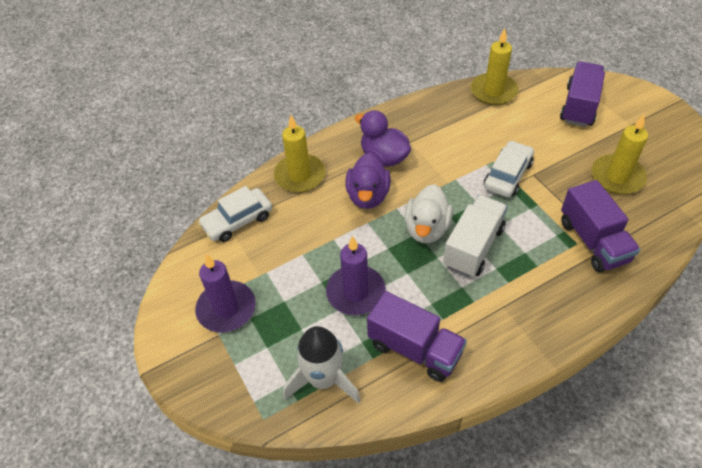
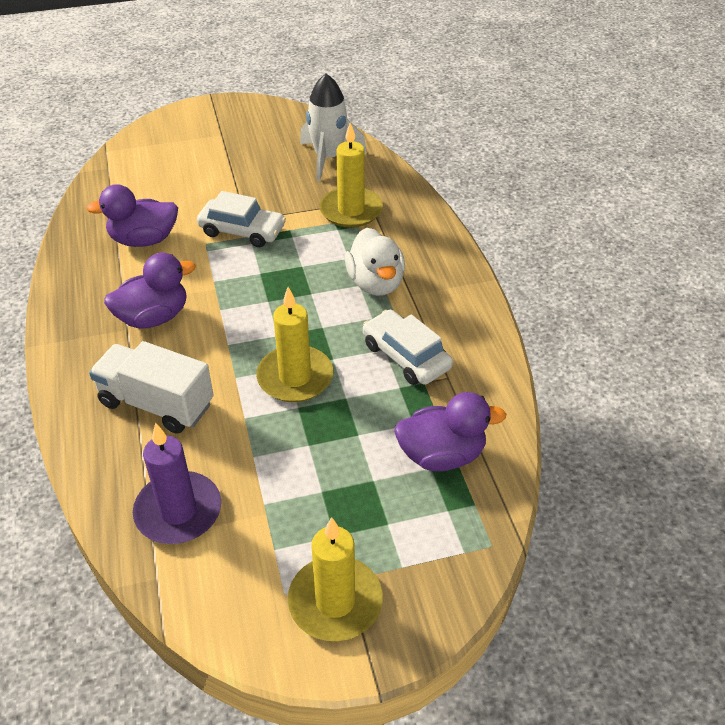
purple candle: 2 -> 1
purple duck: 2 -> 3
purple truck: 3 -> 0

